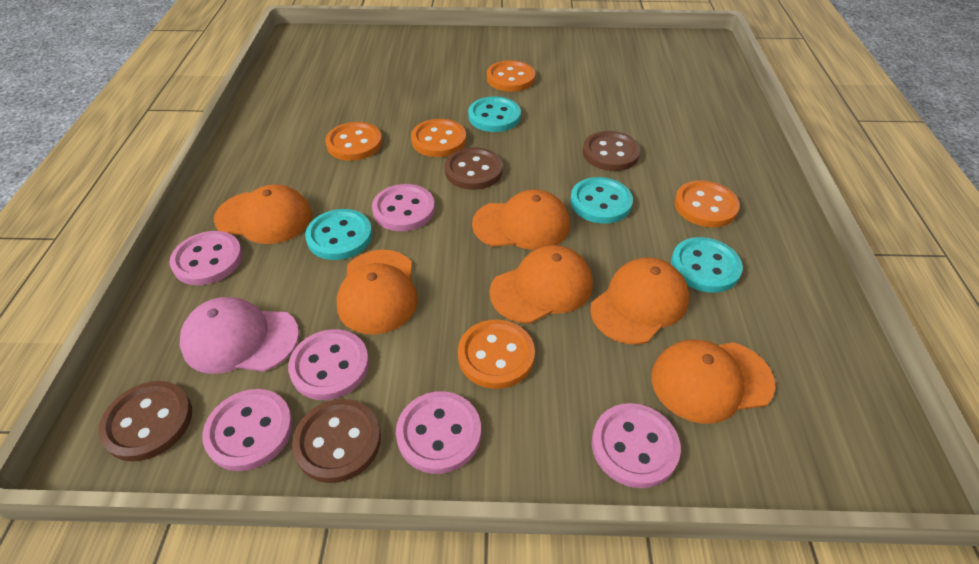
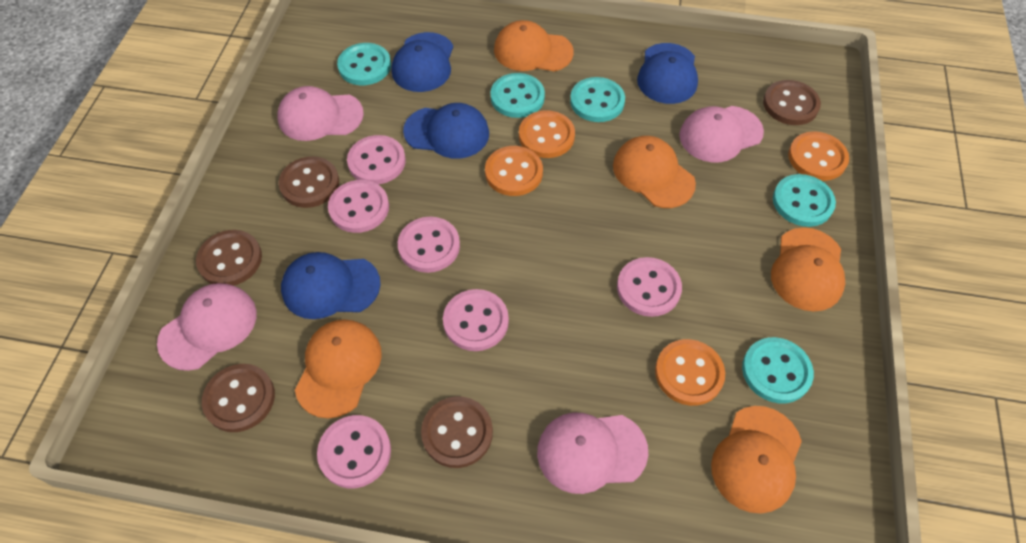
blue cap: 0 -> 4
brown button: 4 -> 5
orange button: 5 -> 4
orange cap: 6 -> 5
pink cap: 1 -> 4
turquoise button: 4 -> 5

